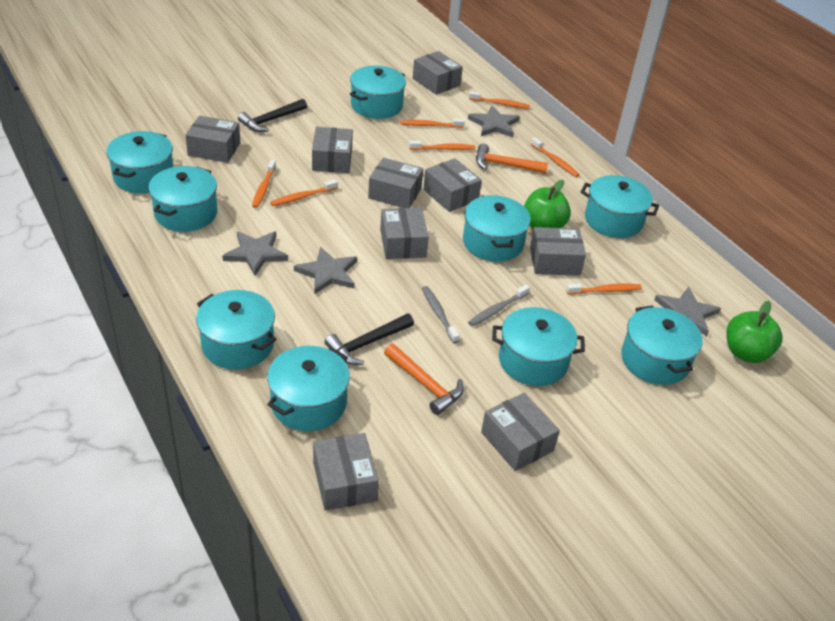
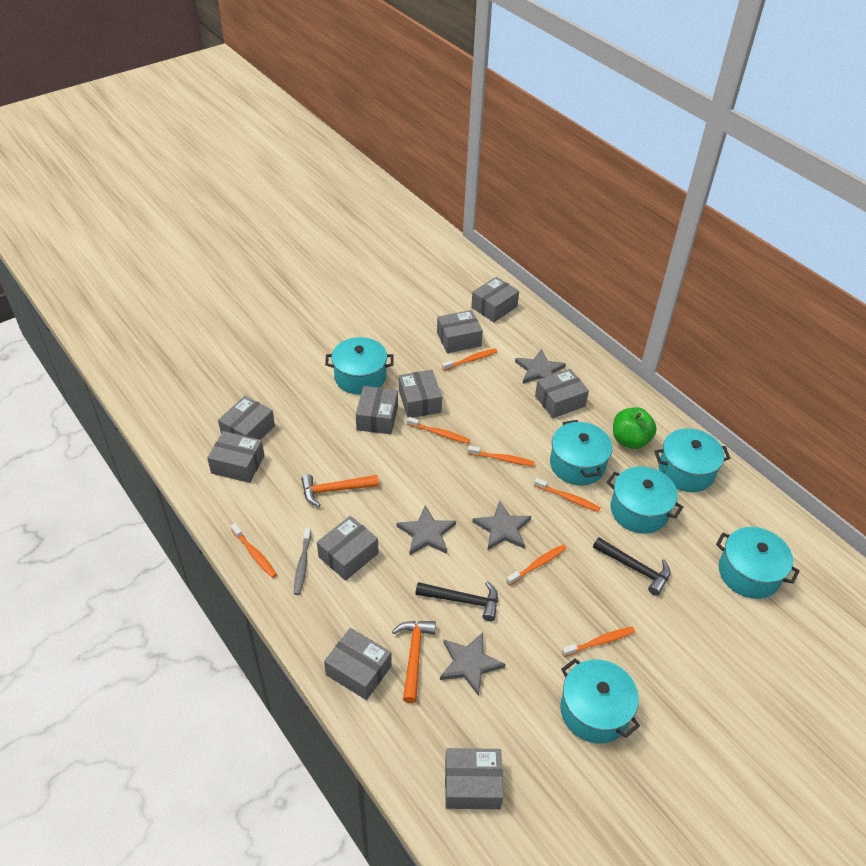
green apple: 2 -> 1
grey box: 9 -> 10
grey toothbrush: 2 -> 1
turquoise pot: 9 -> 6

